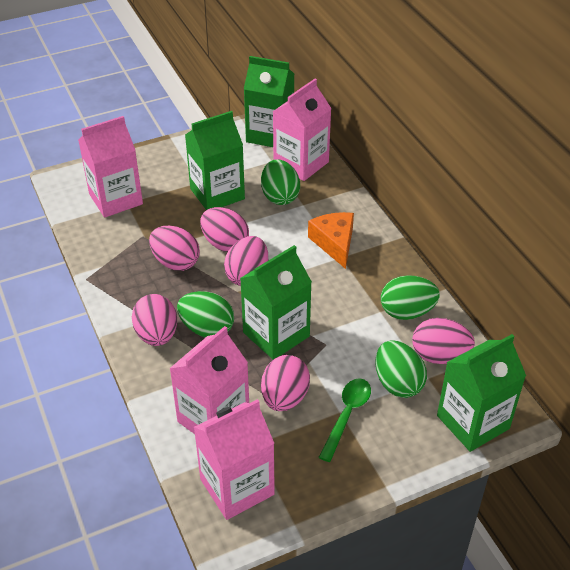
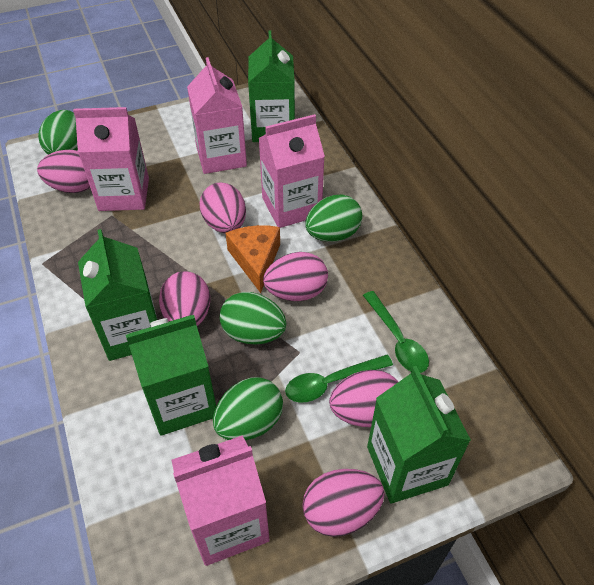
green spoon: 1 -> 2

